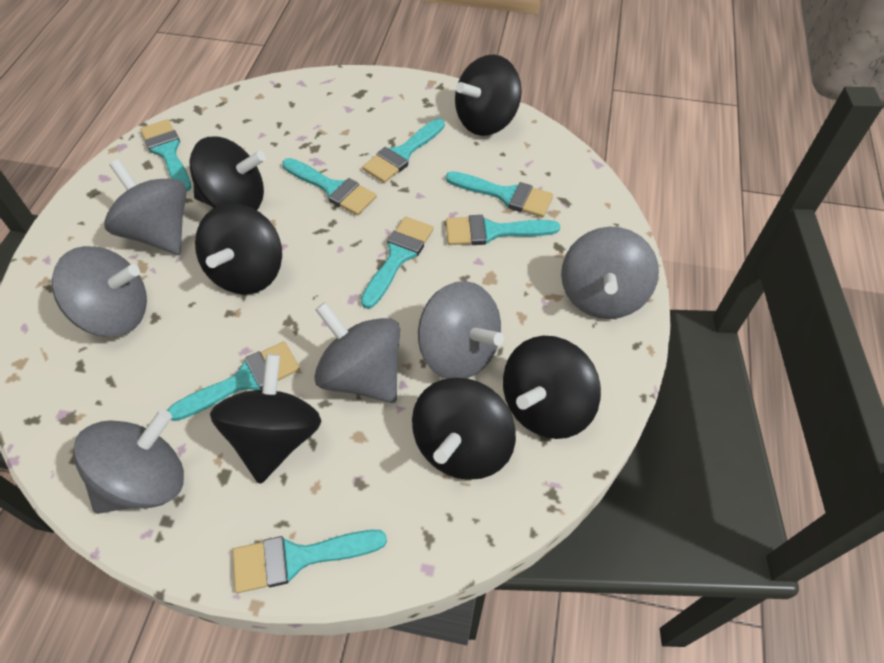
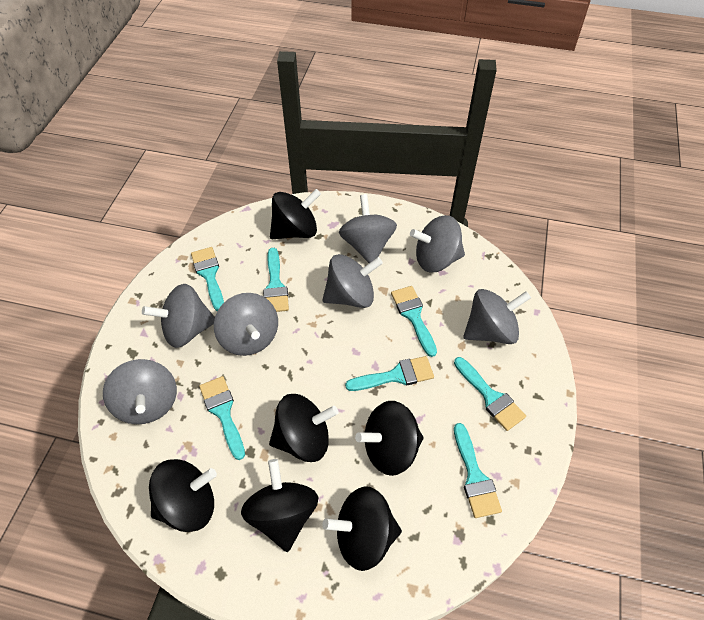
grey spinning top: 6 -> 7
turquoise brush: 8 -> 7

